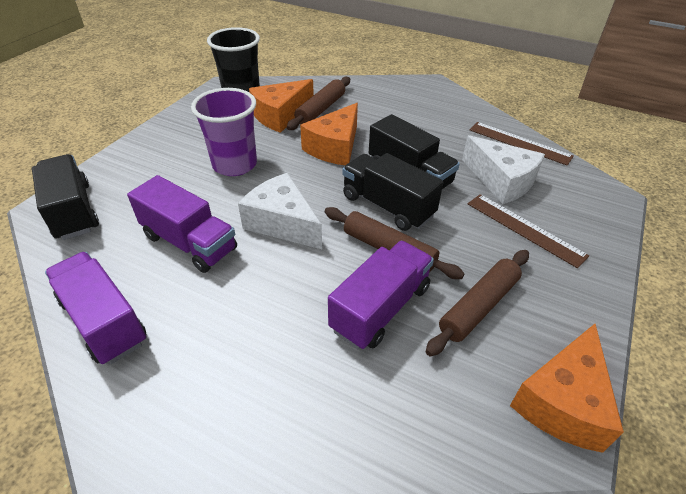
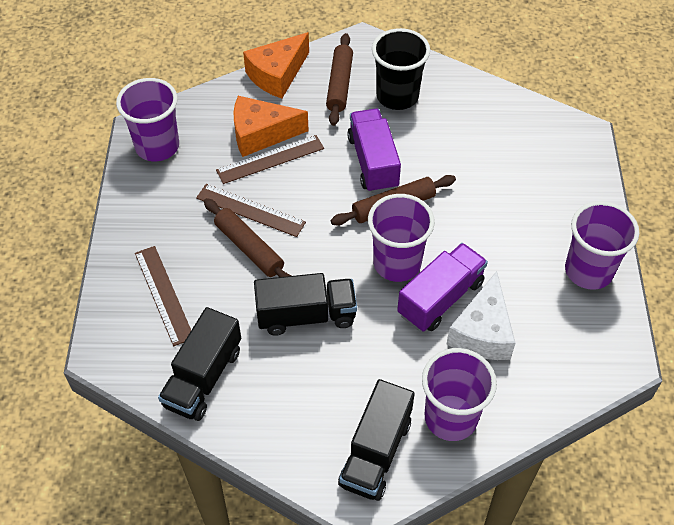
brown ruler: 2 -> 3
orange cheese: 3 -> 2
purple cup: 1 -> 4
purple truck: 3 -> 2
white cheese: 2 -> 1

